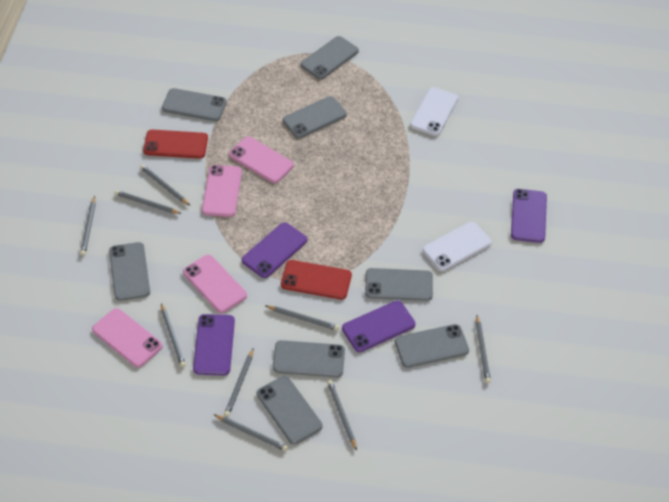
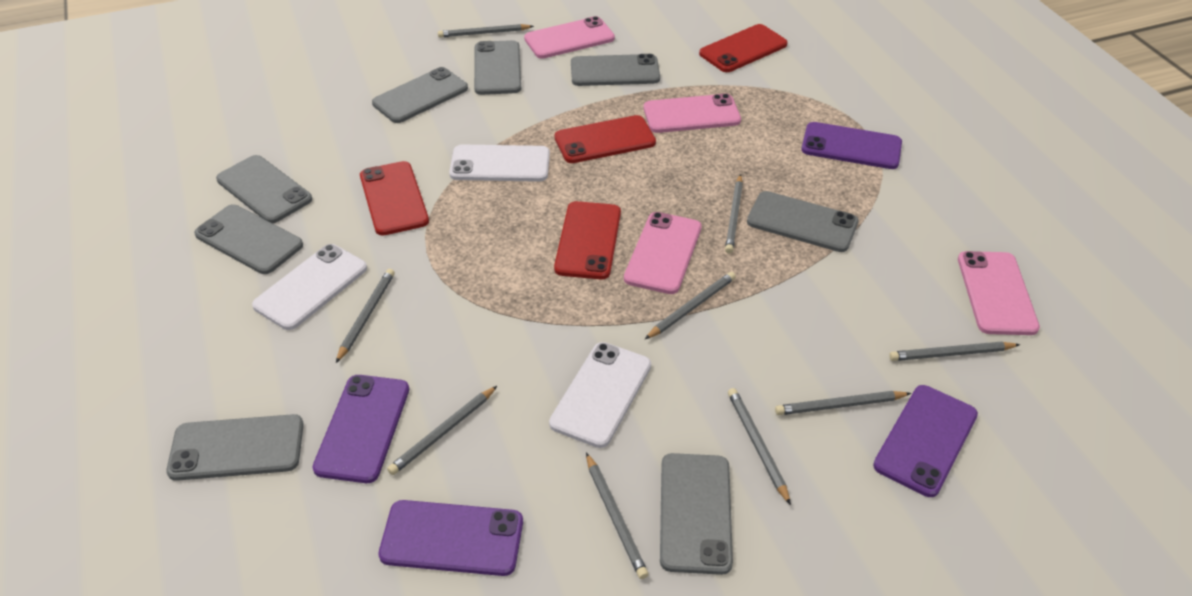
red phone: 2 -> 4
white phone: 2 -> 3

